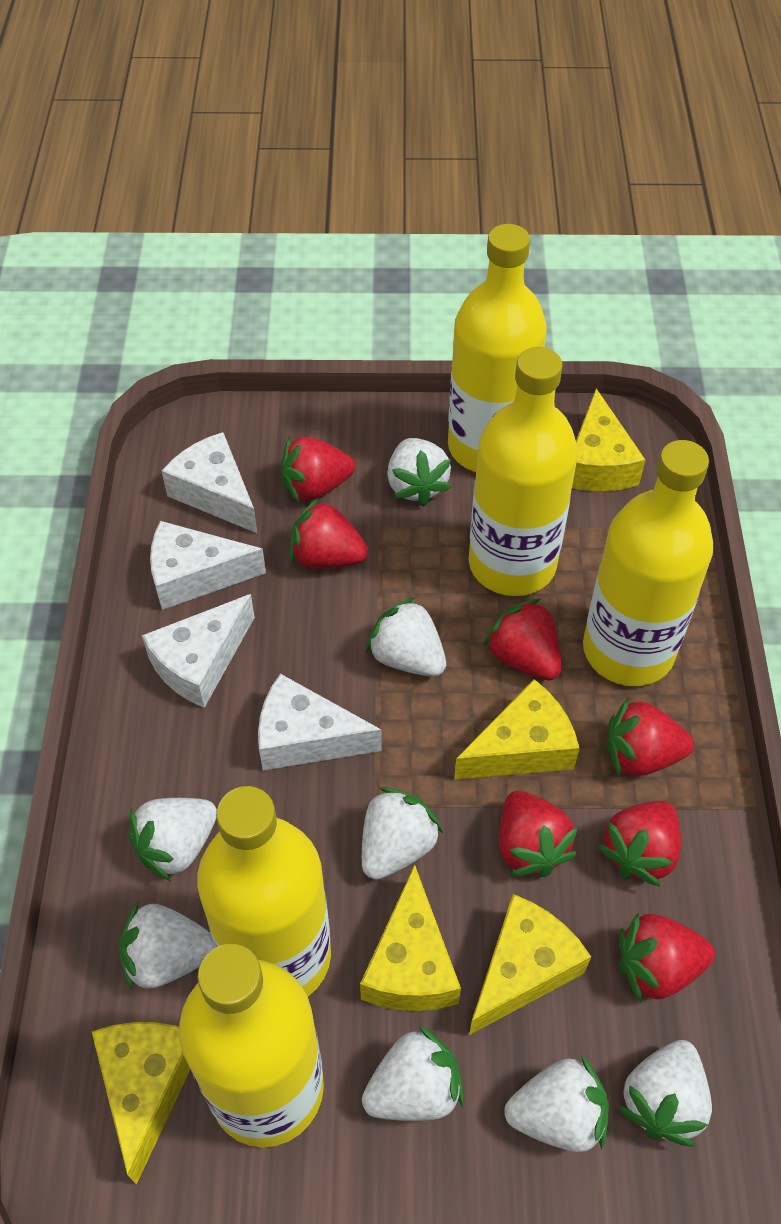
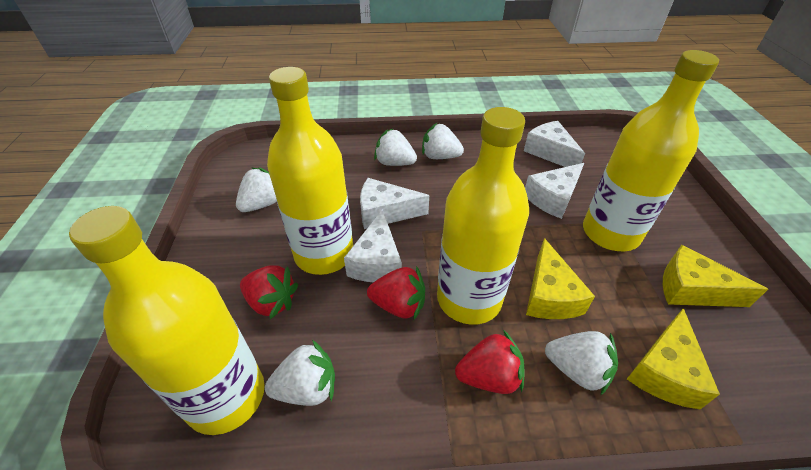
red strawberry: 7 -> 3
white strawberry: 8 -> 5
yellow bottle: 5 -> 4
yellow cheese: 5 -> 3

